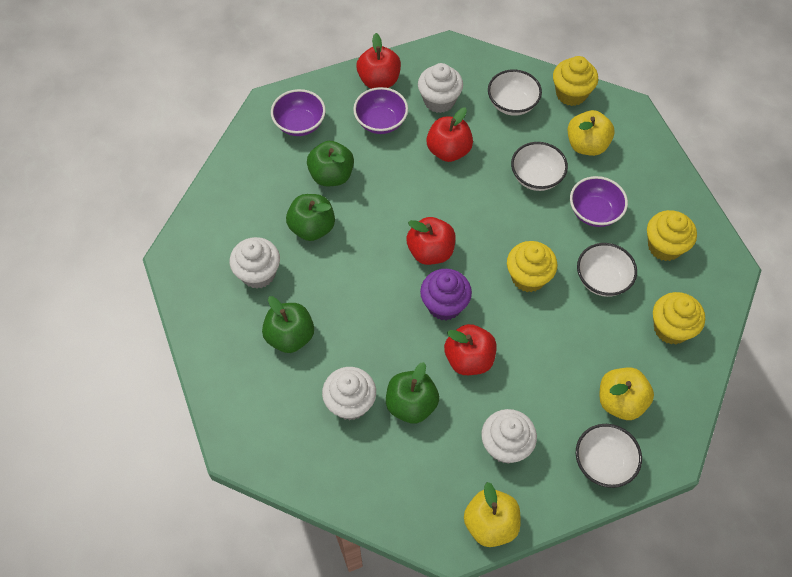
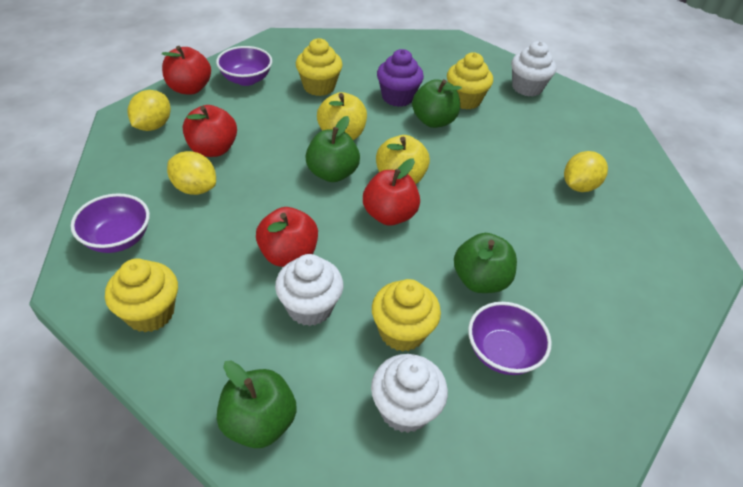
white bowl: 4 -> 0
white cupcake: 4 -> 3
yellow apple: 3 -> 2
yellow lemon: 0 -> 3

